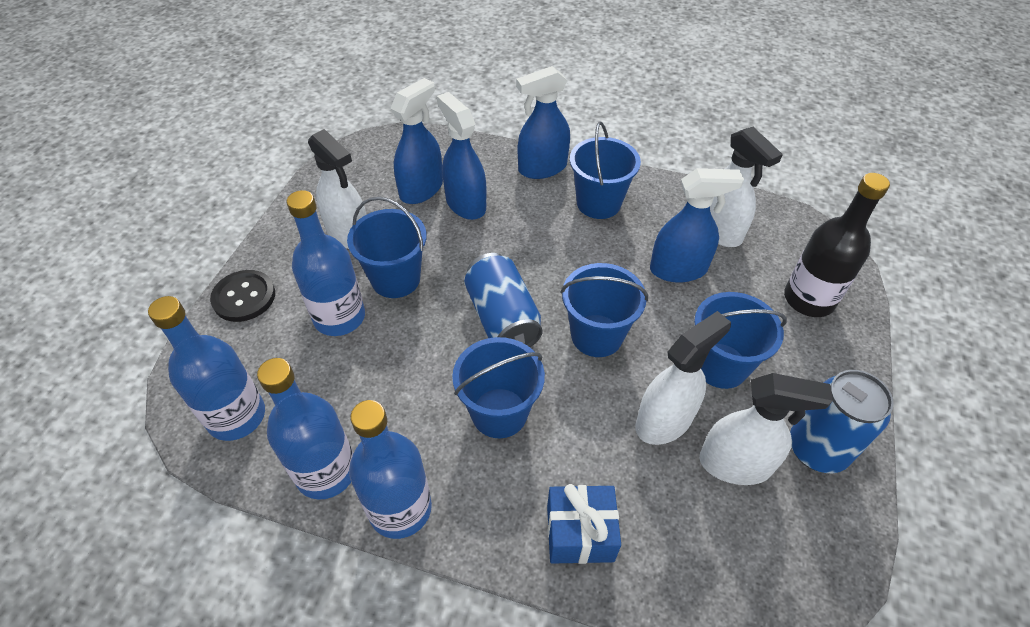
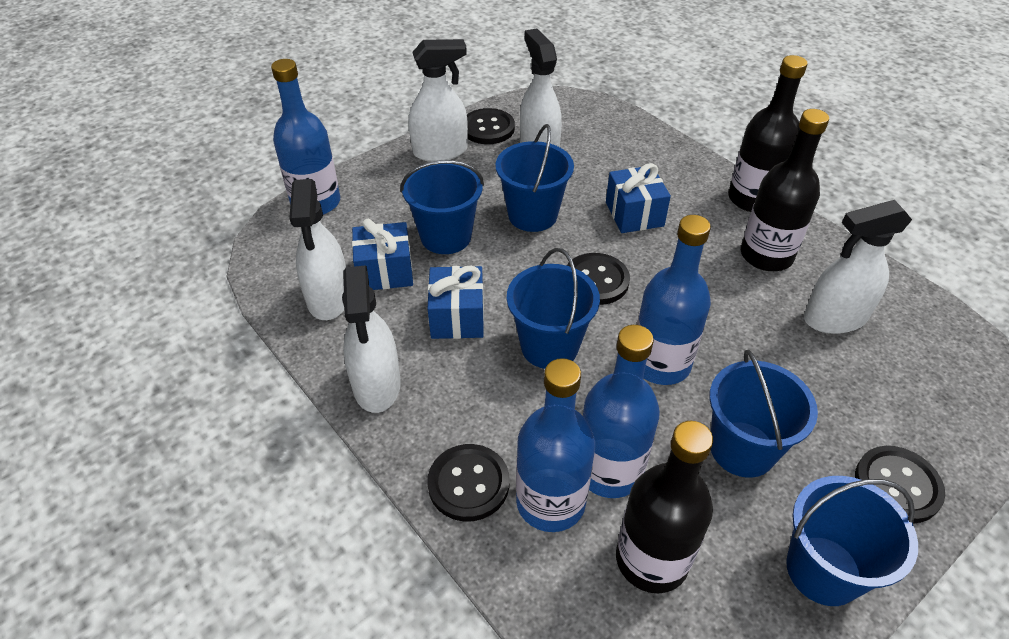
black bottle: 1 -> 3
black button: 1 -> 4
blue can: 2 -> 0
blue gift: 1 -> 3
blue spray bottle: 4 -> 0
white spray bottle: 4 -> 5

